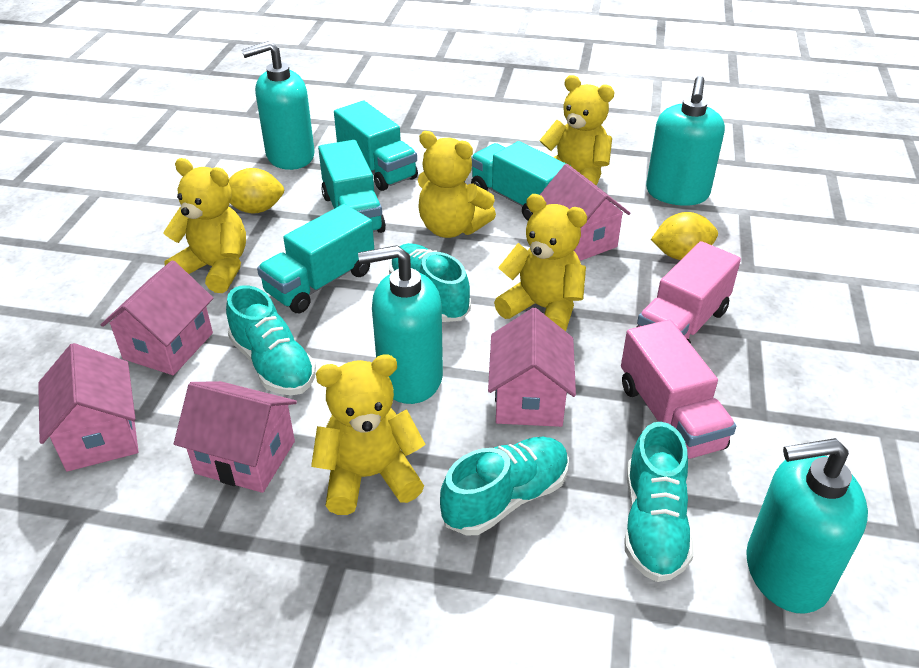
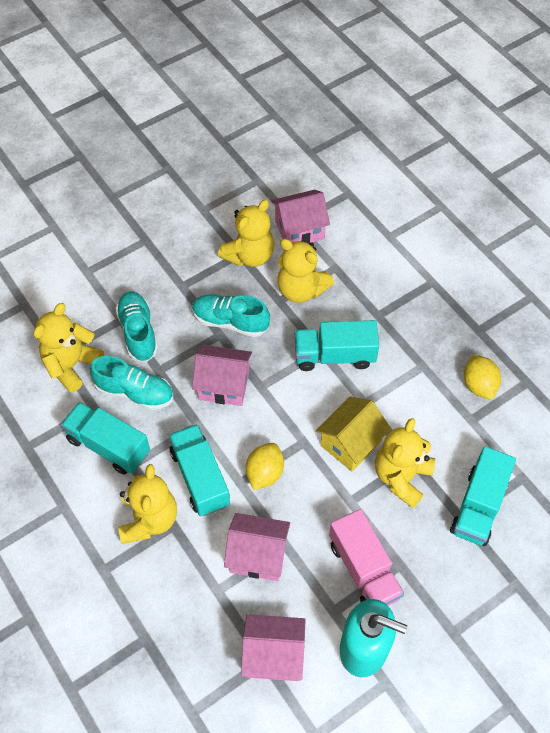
pink house: 5 -> 4
pink truck: 2 -> 1
turquoise shoe: 4 -> 3
turquoise soap dispenser: 4 -> 1
yellow house: 0 -> 1

